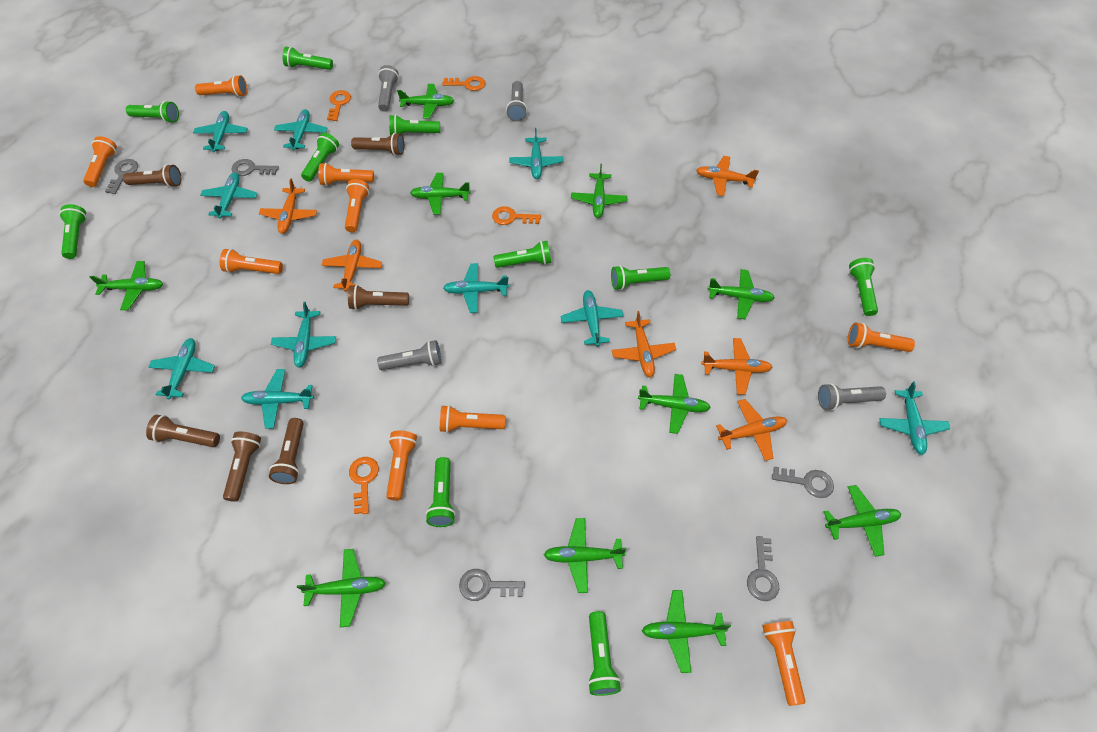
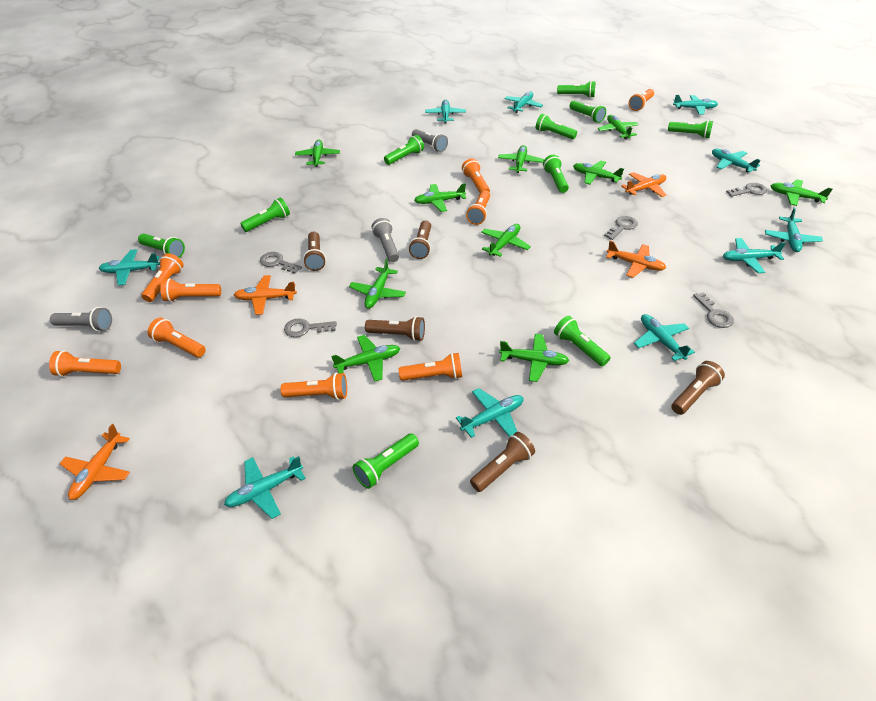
brown flashlight: 6 -> 5
grey flashlight: 4 -> 3
orange key: 4 -> 0
orange plane: 6 -> 4

